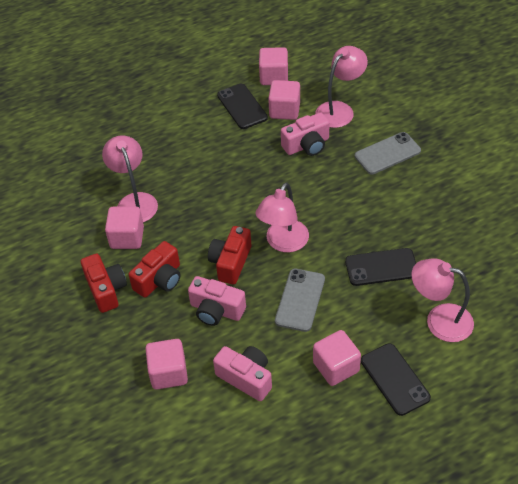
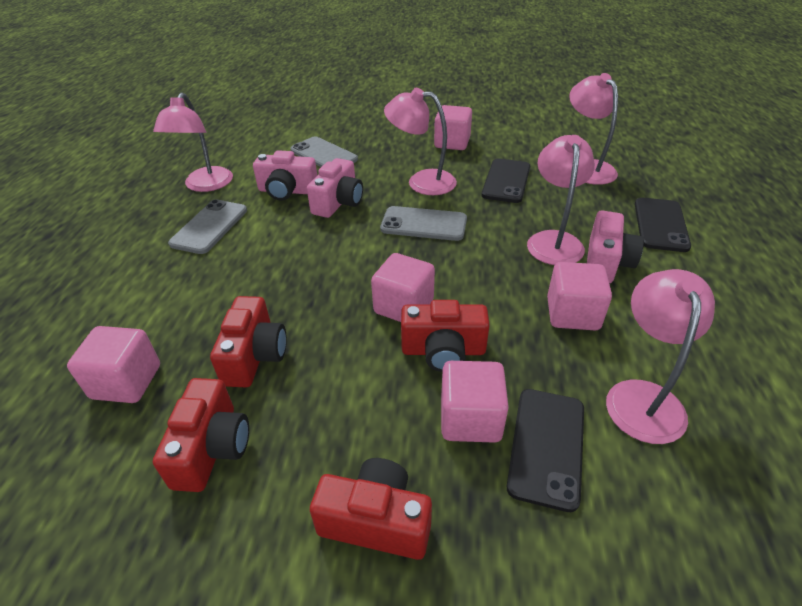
grey phone: 2 -> 3
pink lamp: 4 -> 5
red camera: 3 -> 4

